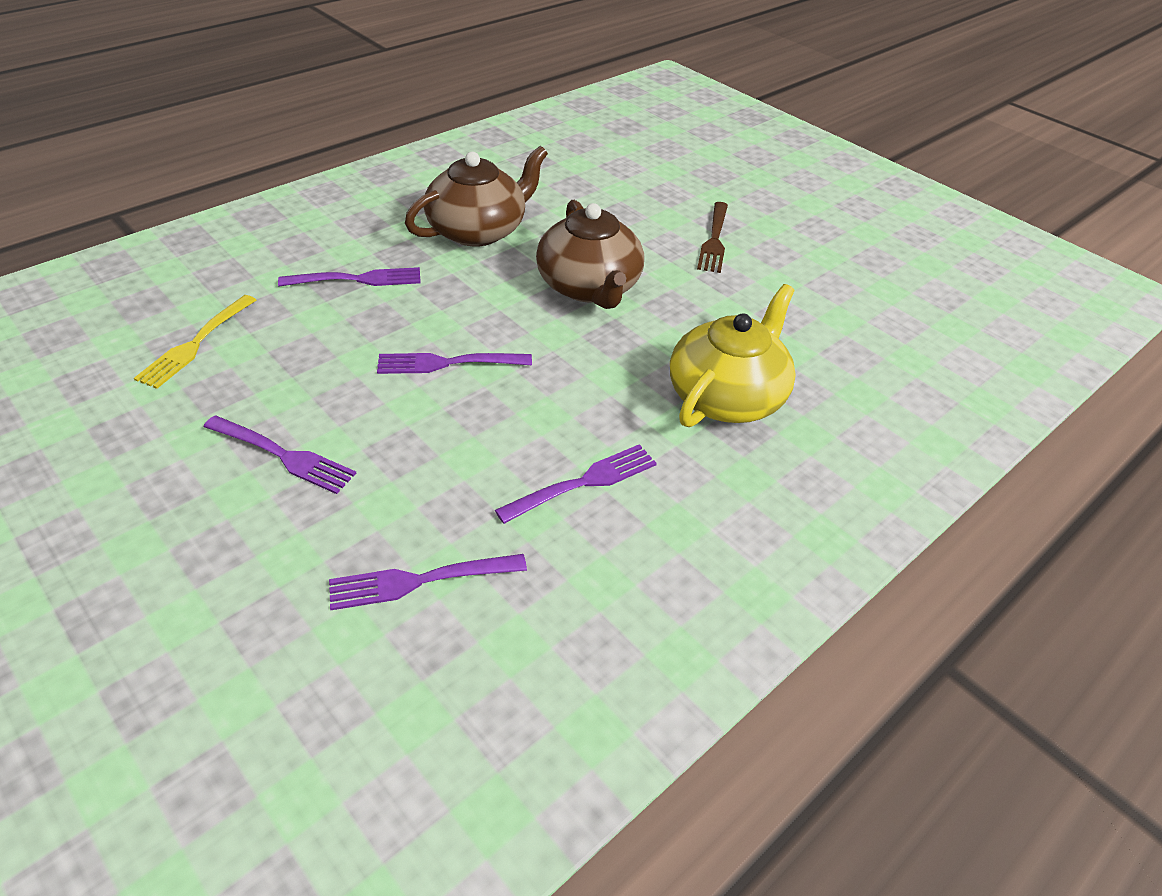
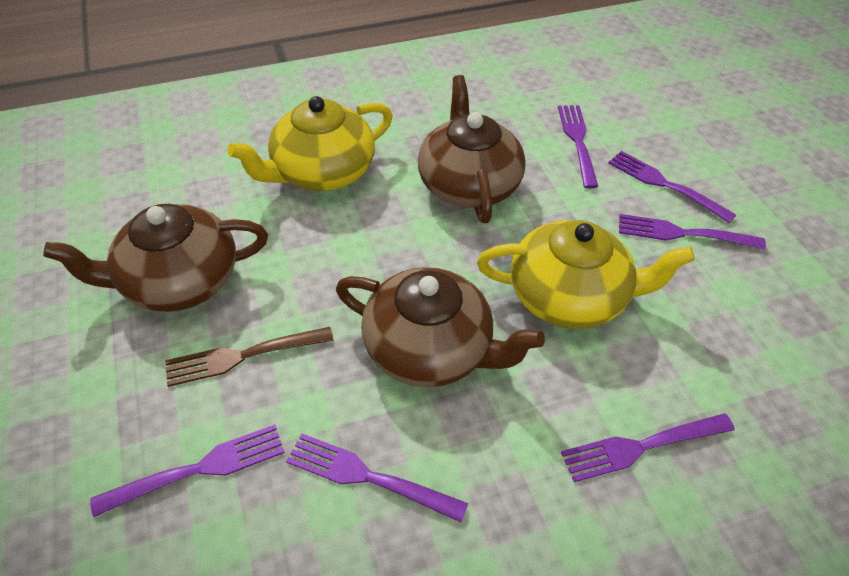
brown teapot: 2 -> 3
purple fork: 5 -> 6
yellow fork: 1 -> 0
yellow teapot: 1 -> 2

